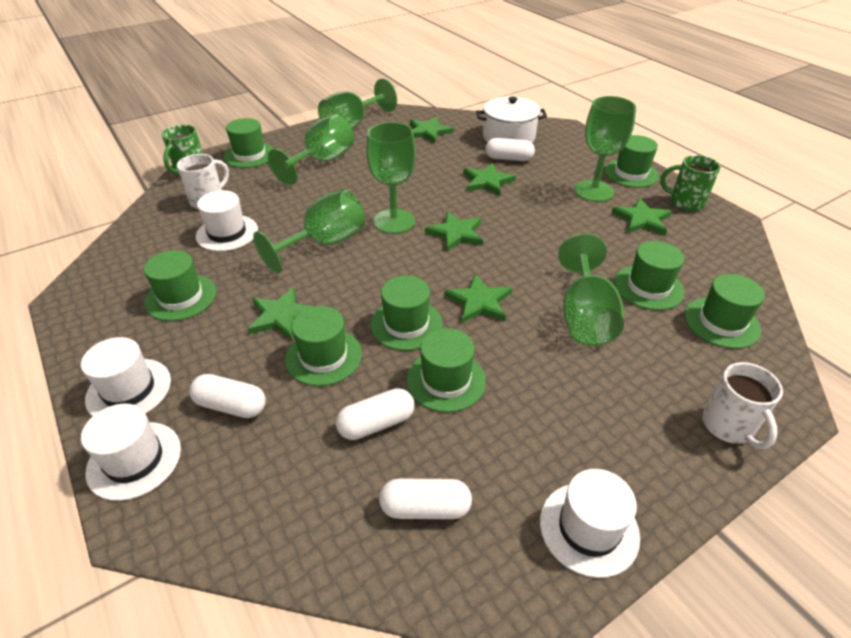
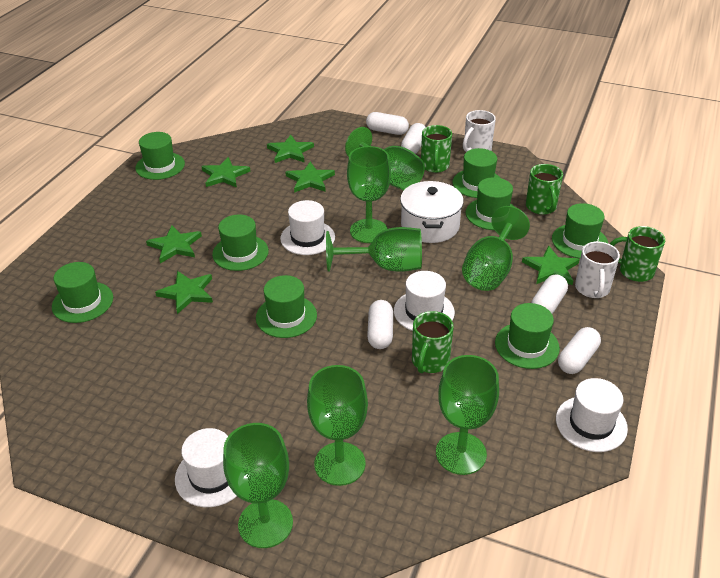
green goblet: 6 -> 7
green mug: 2 -> 4
white capsule: 4 -> 5

